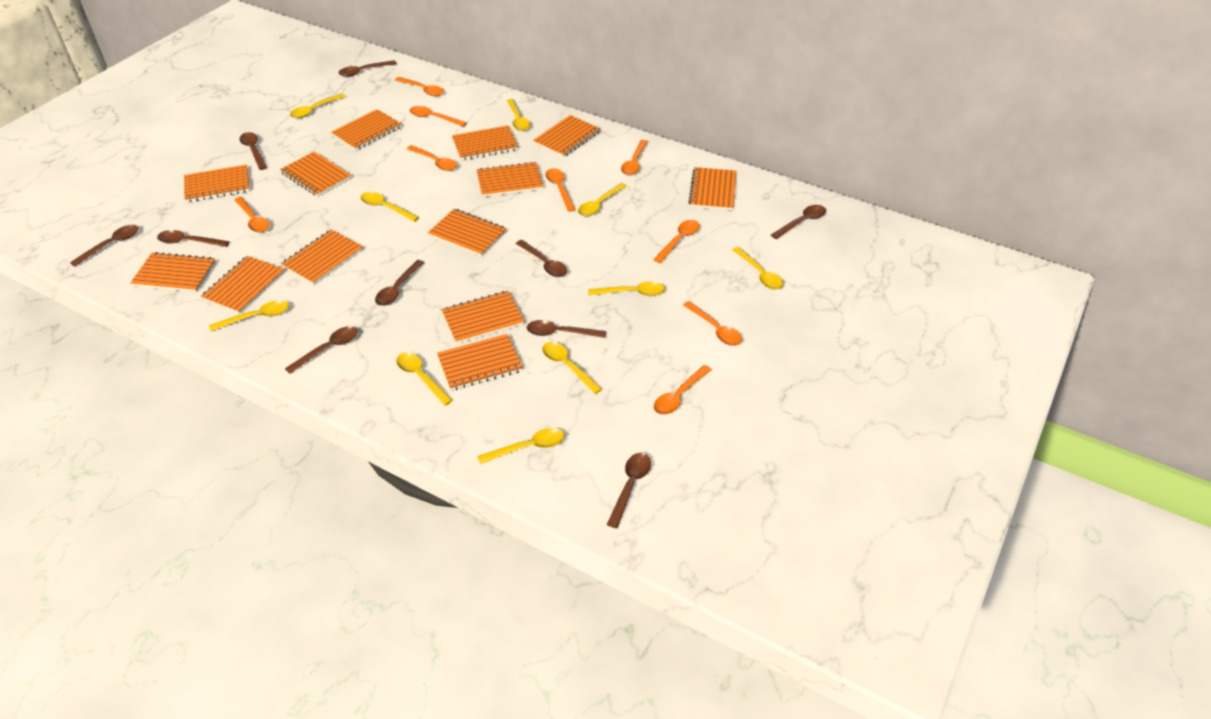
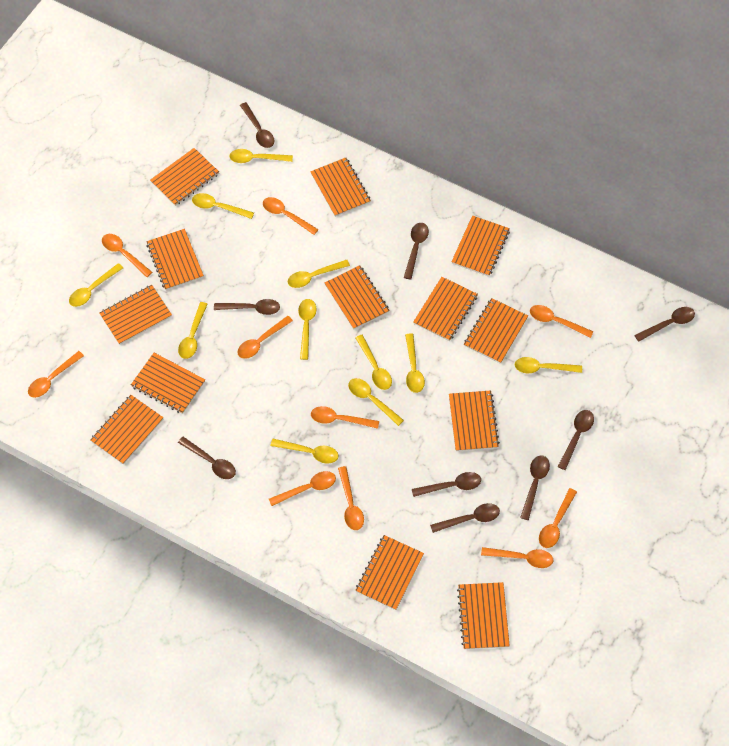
brown spoon: 10 -> 9
orange spoon: 9 -> 10
yellow spoon: 10 -> 11

